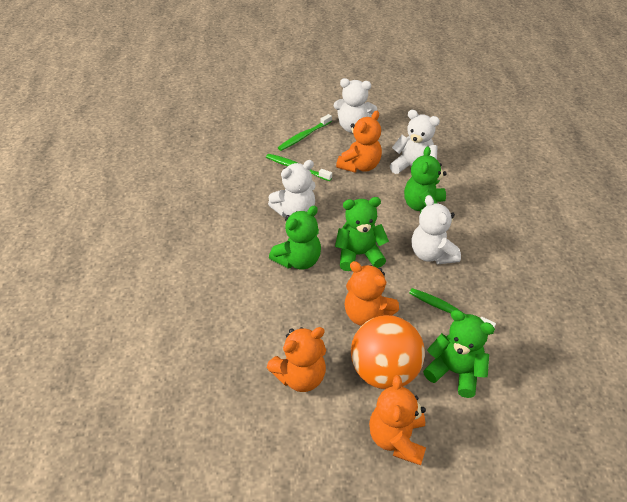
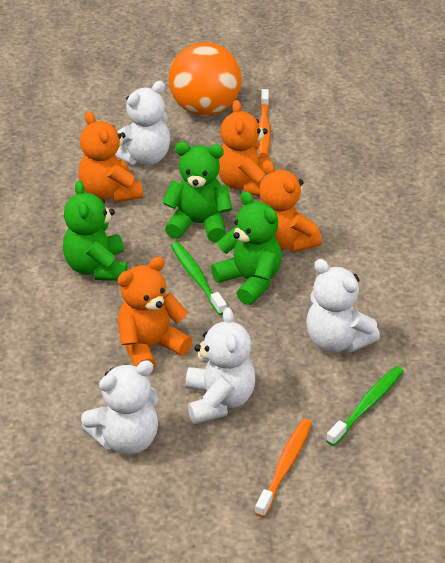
green teddy bear: 4 -> 3
green toothbrush: 3 -> 2
orange toothbrush: 0 -> 2

